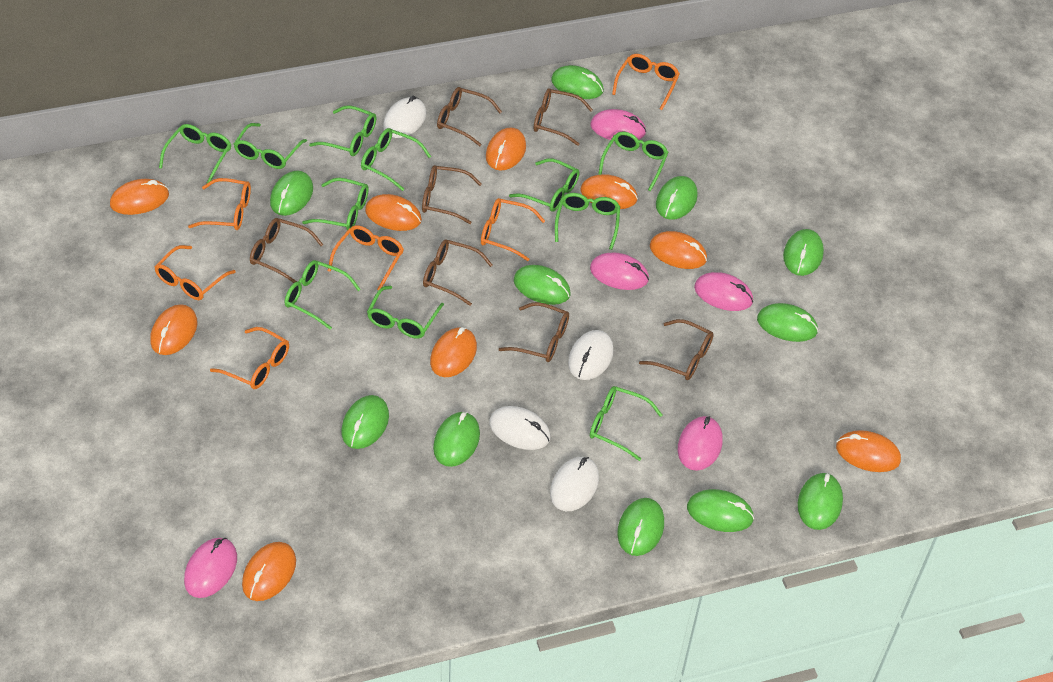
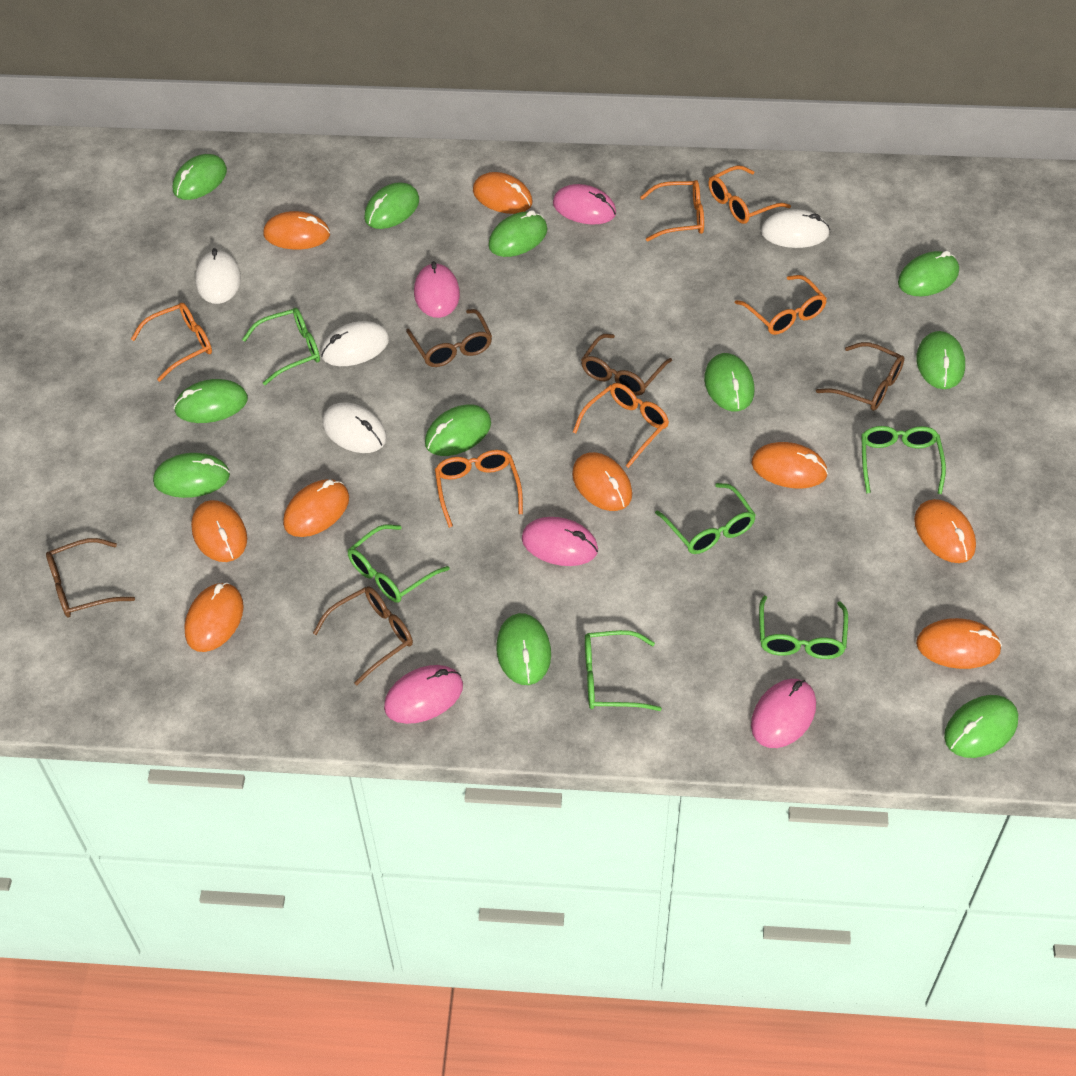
brown glasses: 7 -> 5
green glasses: 11 -> 6

